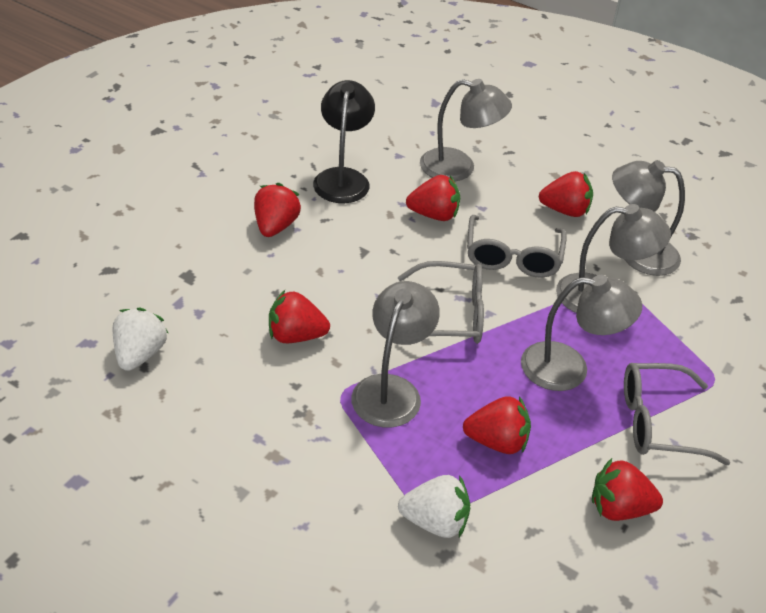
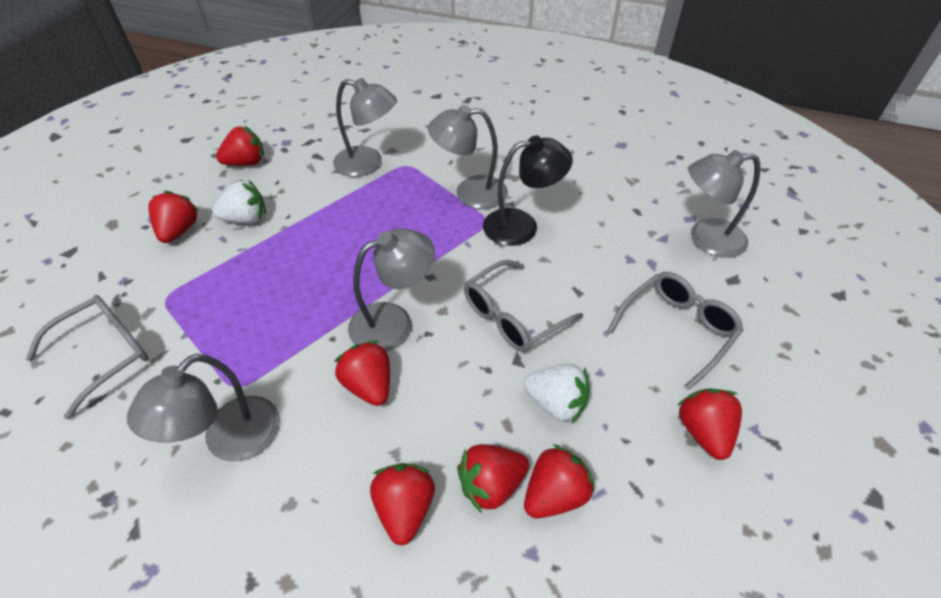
red strawberry: 6 -> 7

